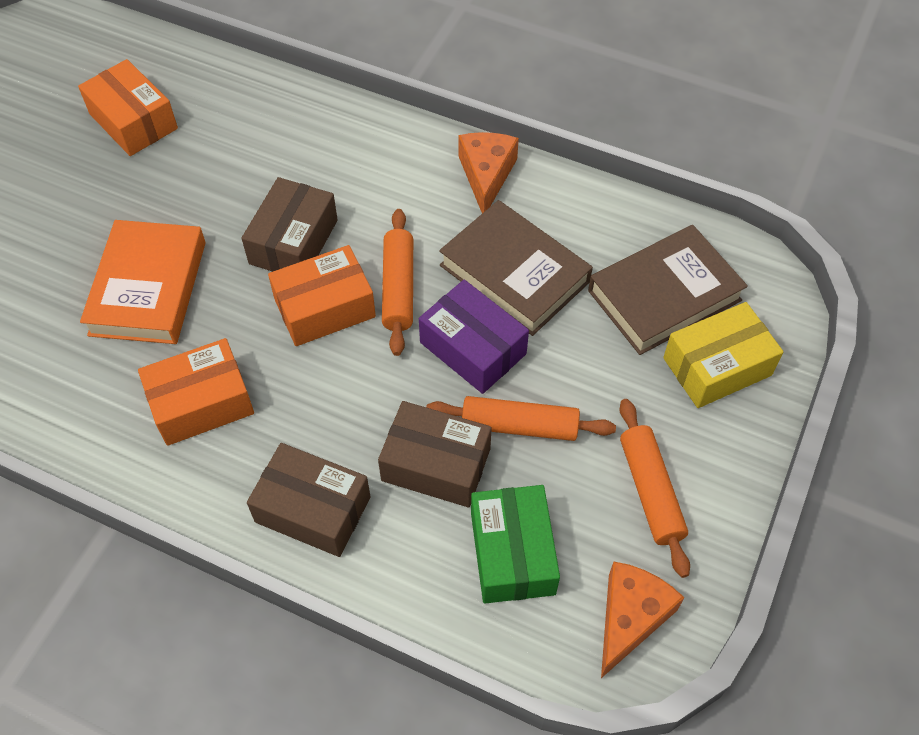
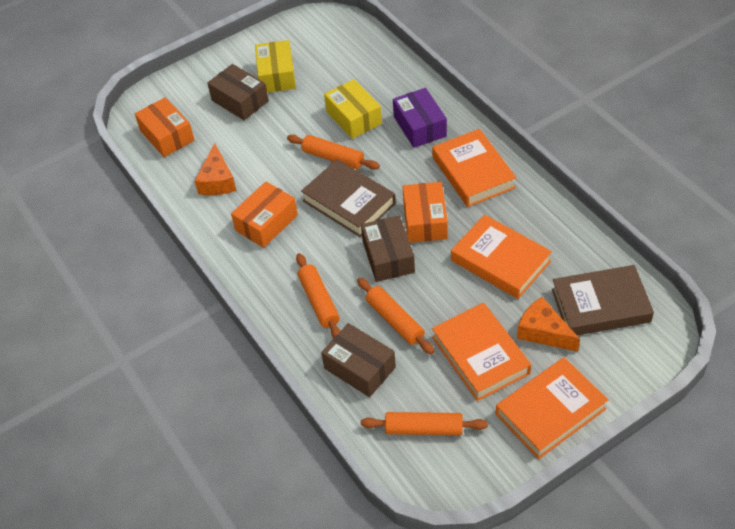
green box: 1 -> 0
orange book: 1 -> 4
orange rolling pin: 3 -> 4
yellow box: 1 -> 2

